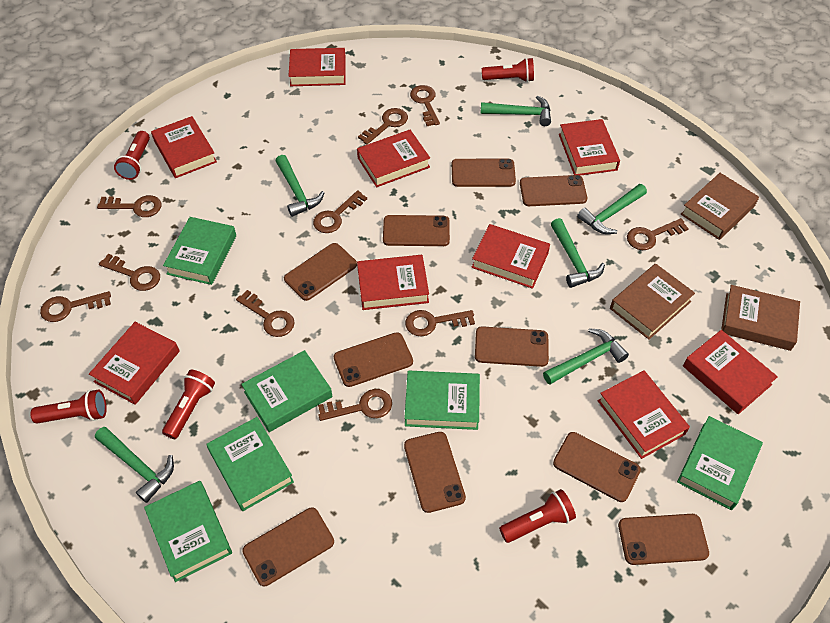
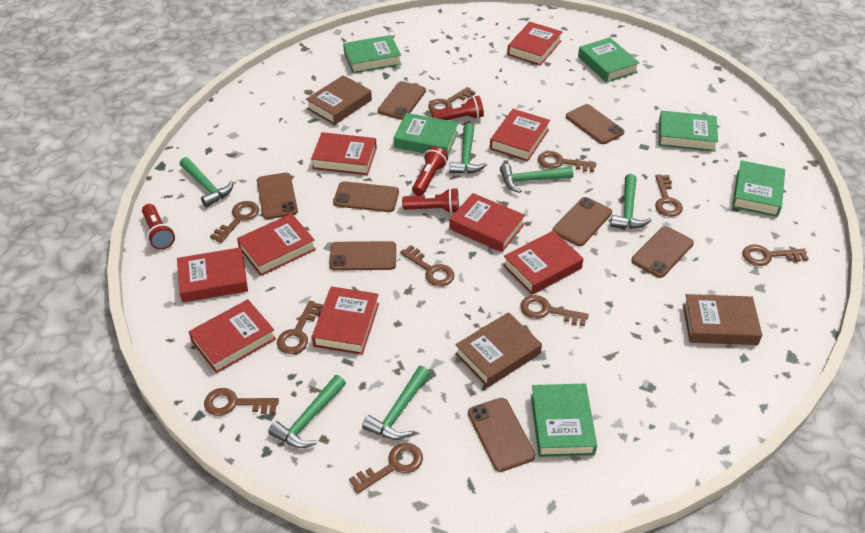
brown phone: 10 -> 8
red flashlight: 5 -> 4

